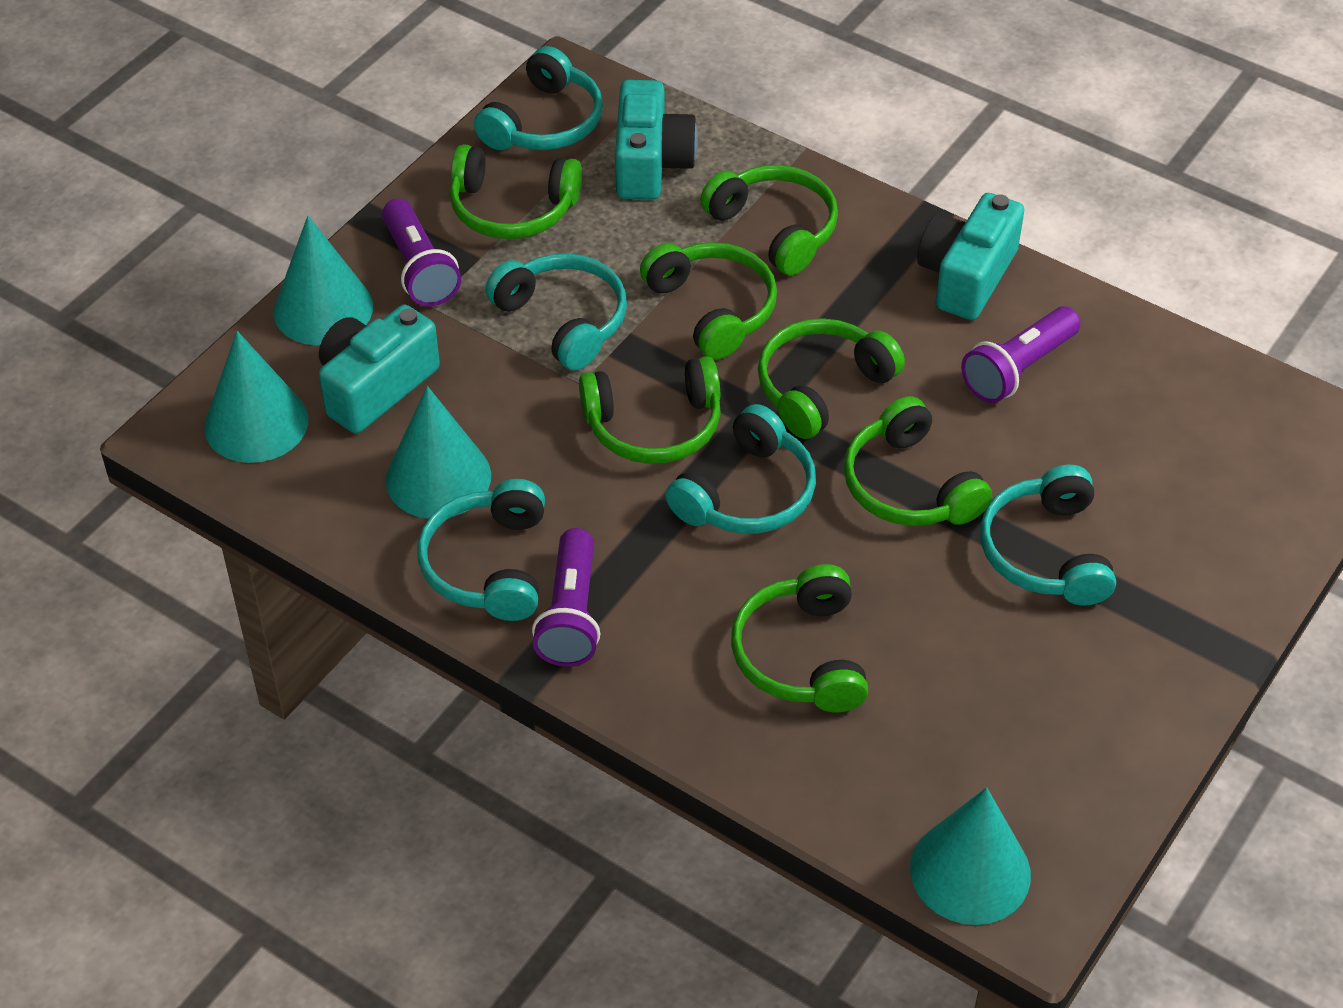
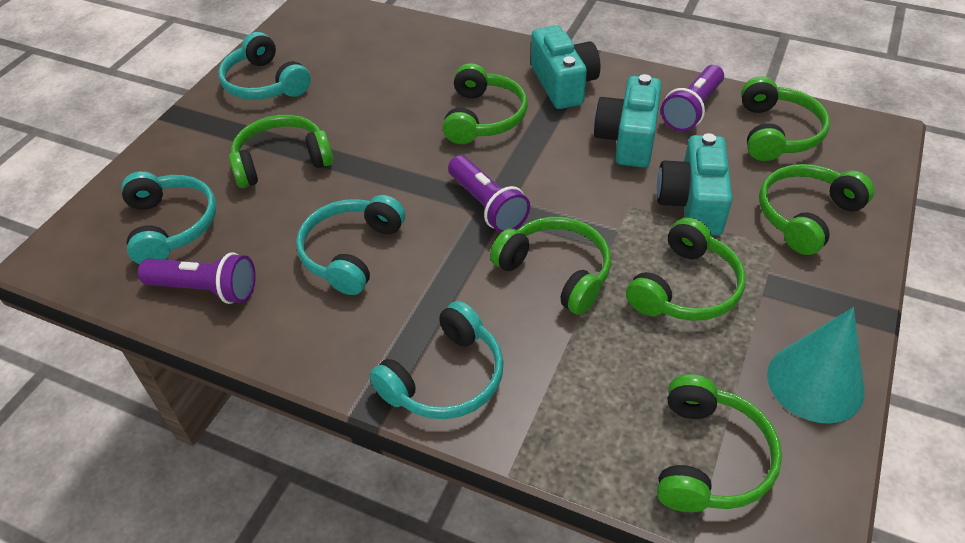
turquoise cone: 4 -> 1
turquoise headphones: 5 -> 4

